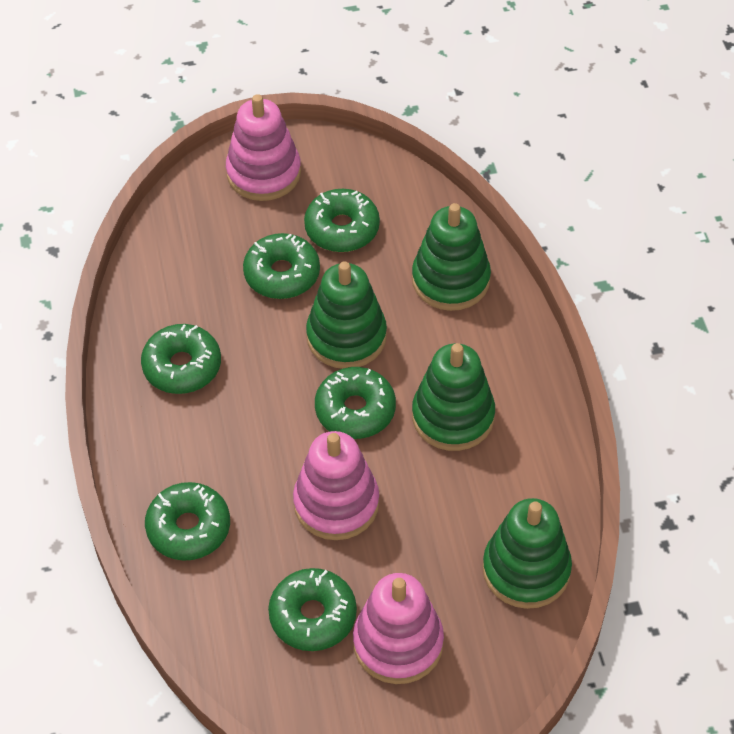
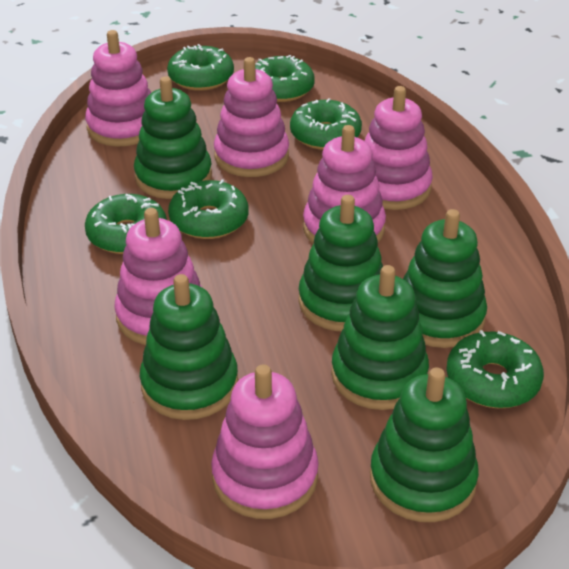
green stacking toy: 4 -> 6
pink stacking toy: 3 -> 6

